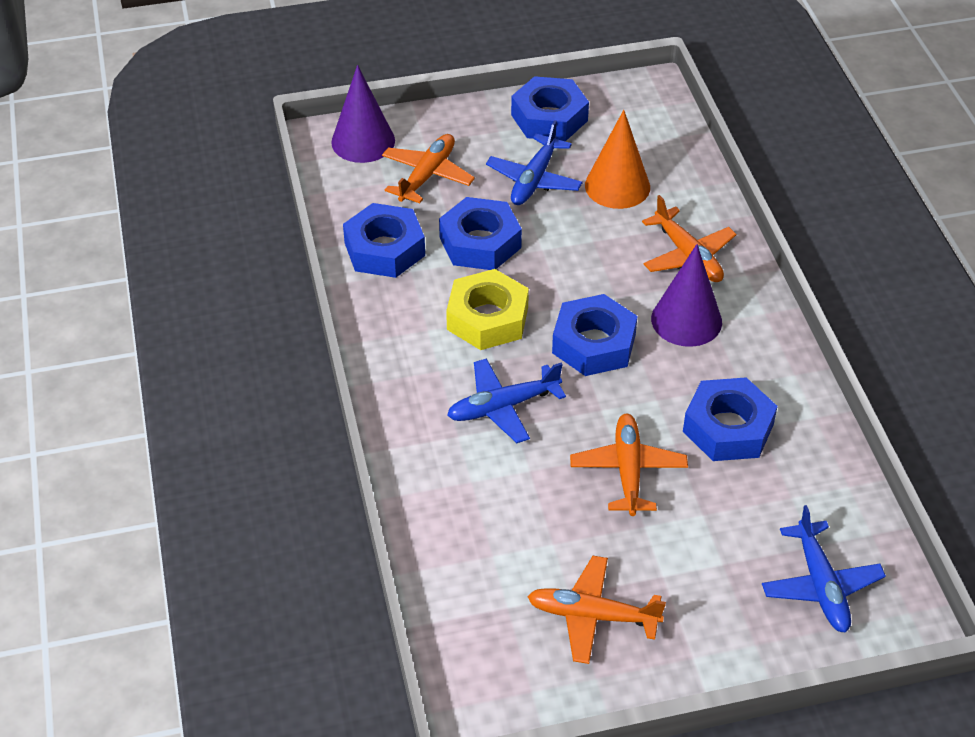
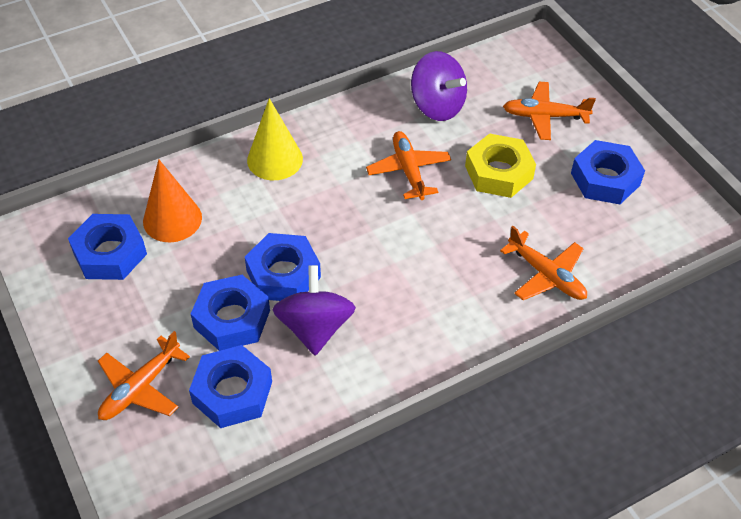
blue plane: 3 -> 0
purple cone: 2 -> 0
purple spinning top: 0 -> 2
yellow cone: 0 -> 1

